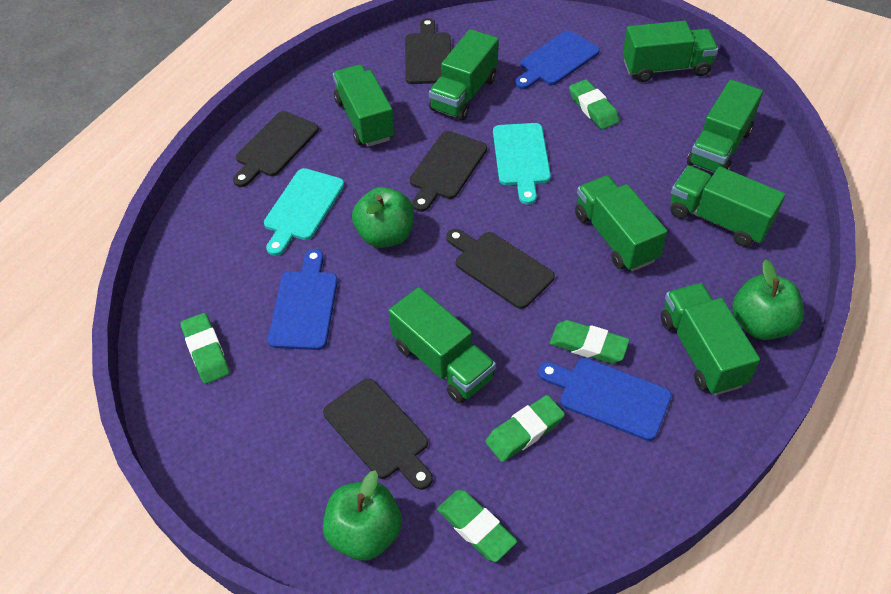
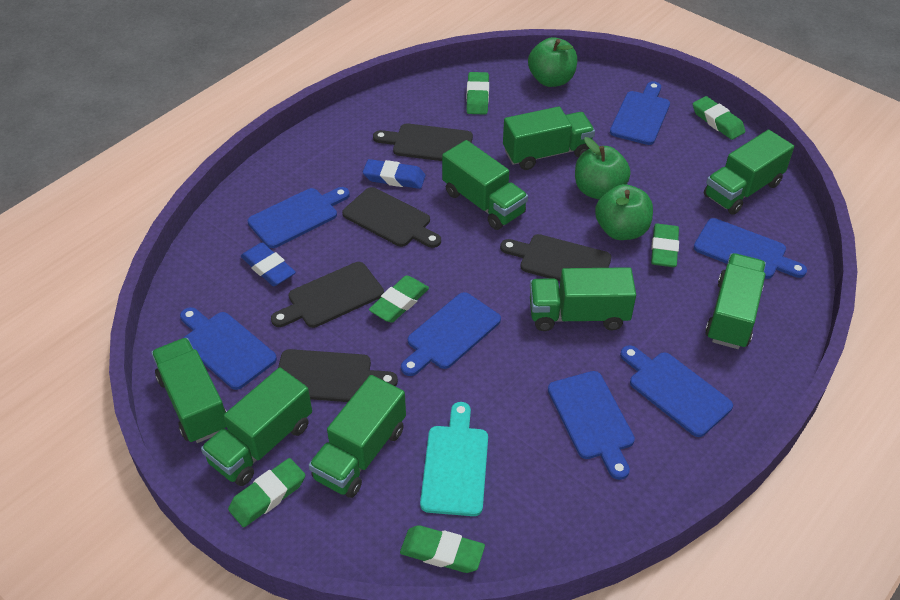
blue cutting board: 3 -> 7
blue eraser: 0 -> 2
green eraser: 5 -> 6
turquoise cutting board: 2 -> 1

